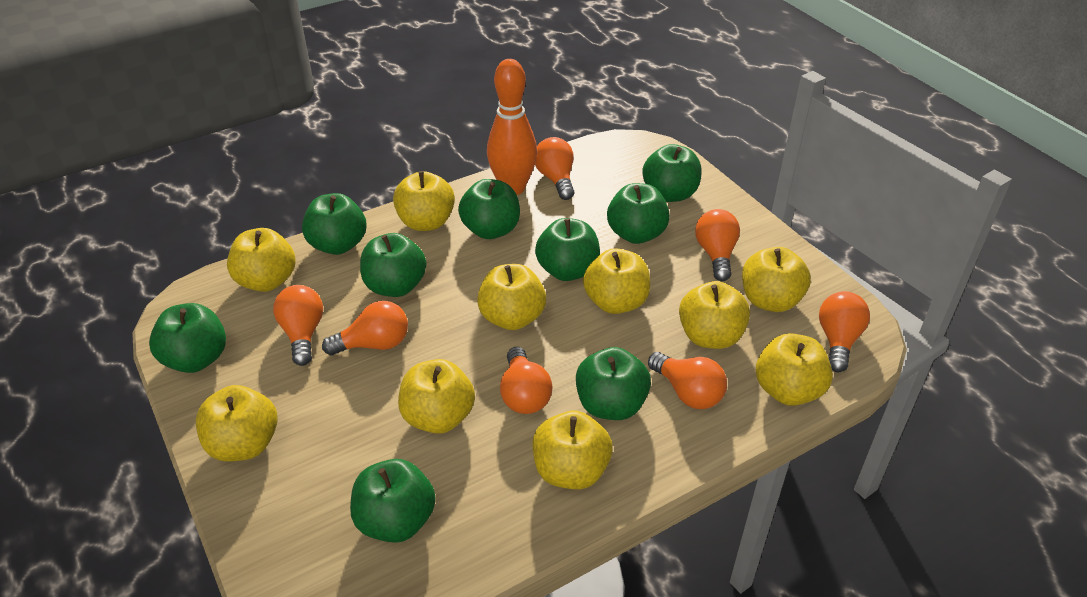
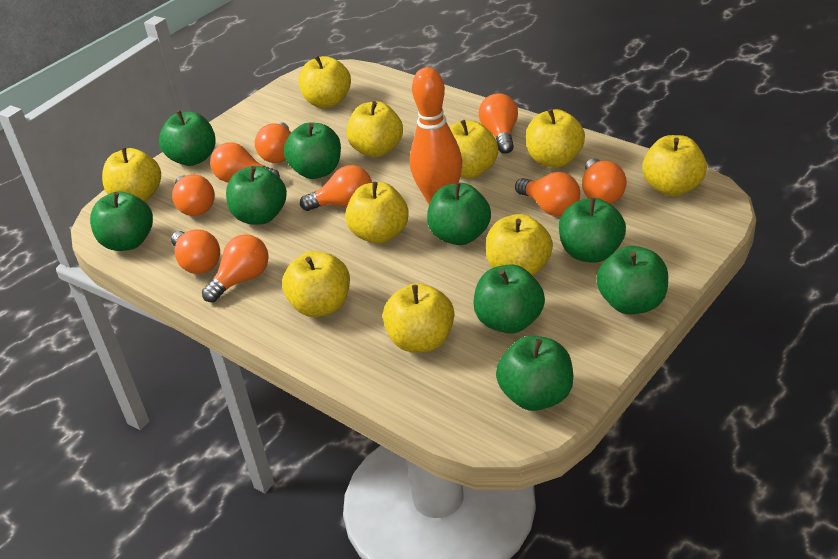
orange light bulb: 7 -> 9

